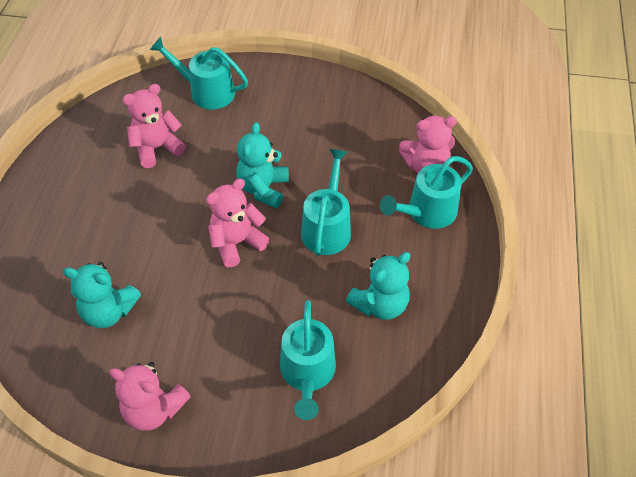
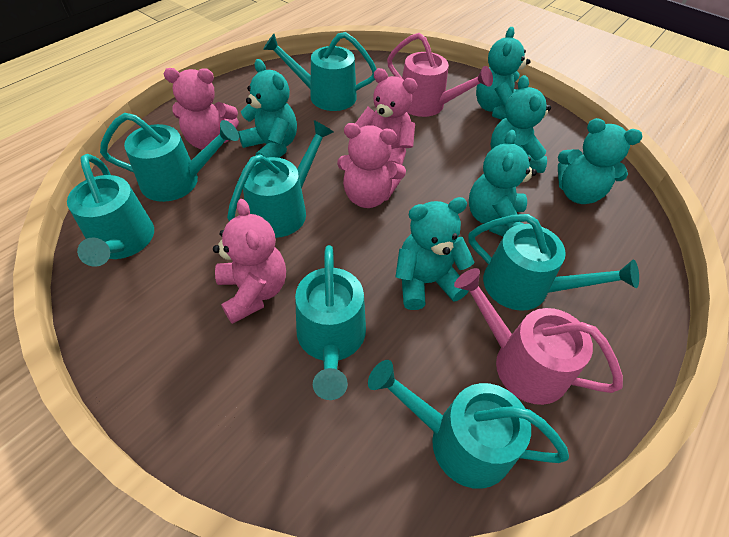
pink watering can: 0 -> 2
turquoise teddy bear: 3 -> 6
turquoise watering can: 4 -> 7

